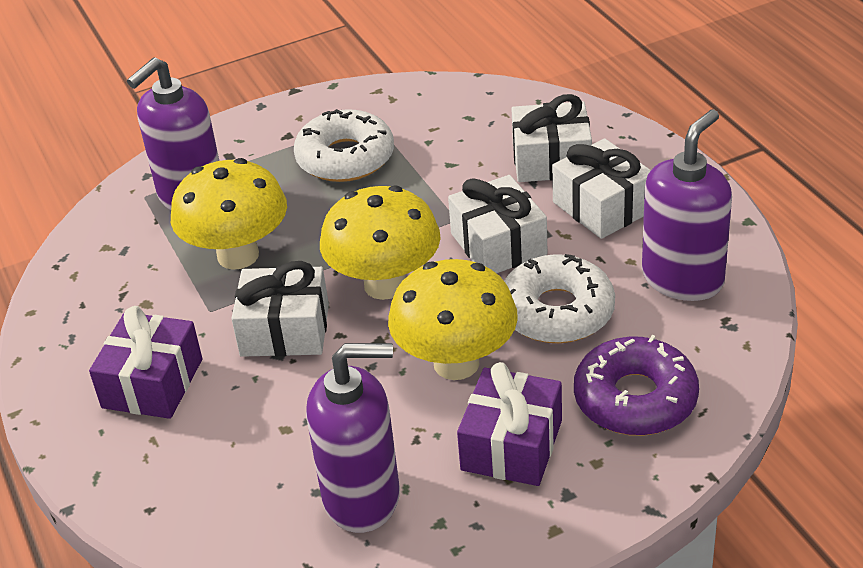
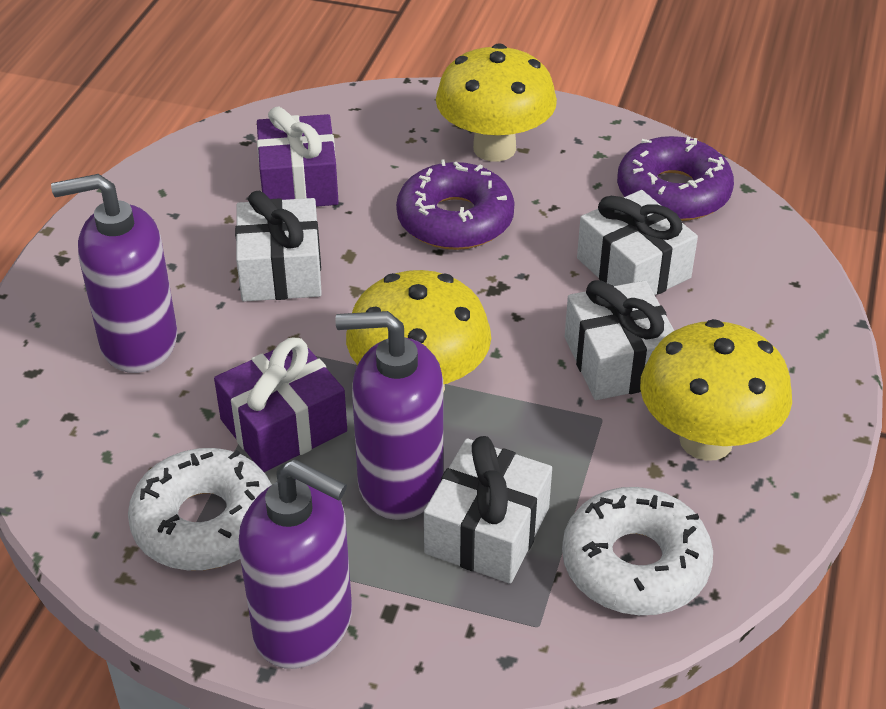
purple donut: 1 -> 2

